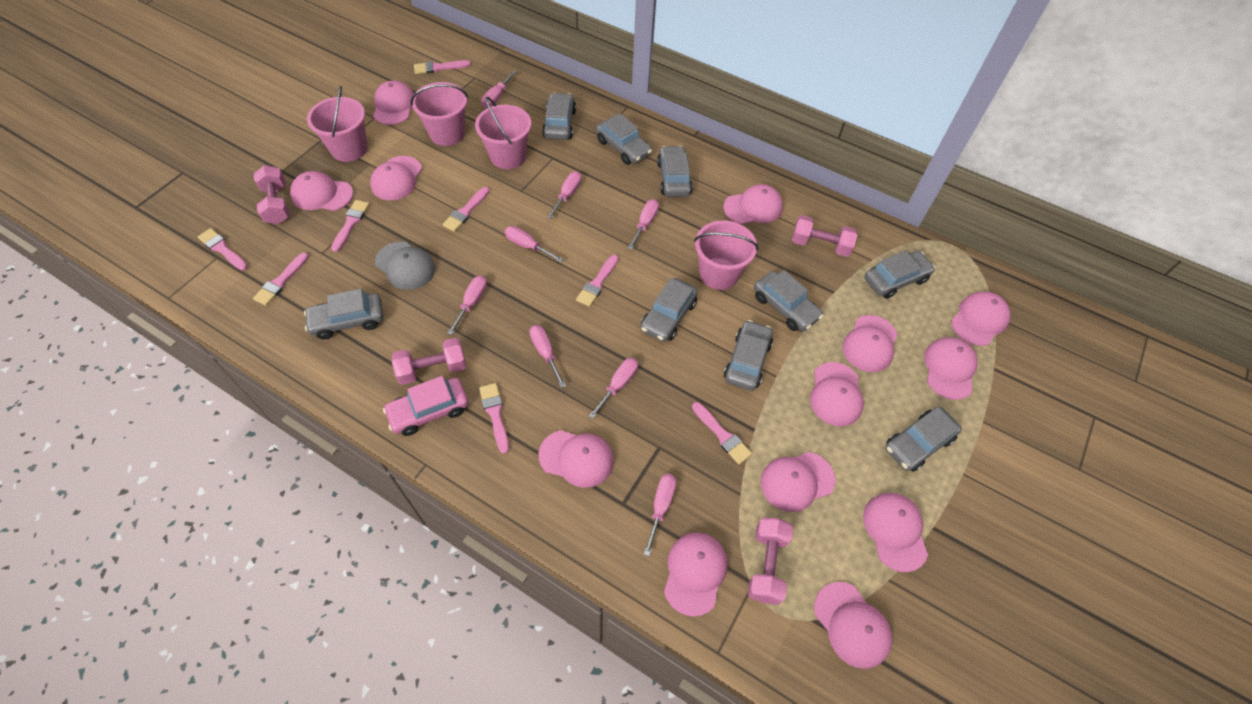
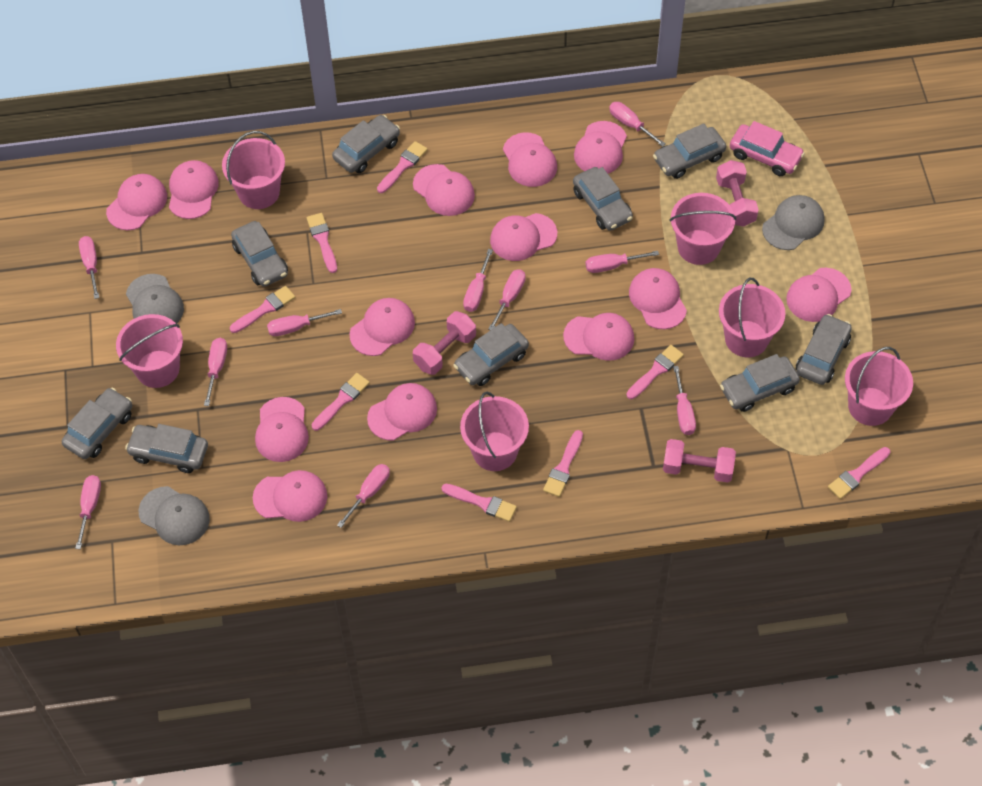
grey cap: 1 -> 3
pink bucket: 4 -> 6
pink dumbbell: 4 -> 3
pink screwdriver: 8 -> 10

